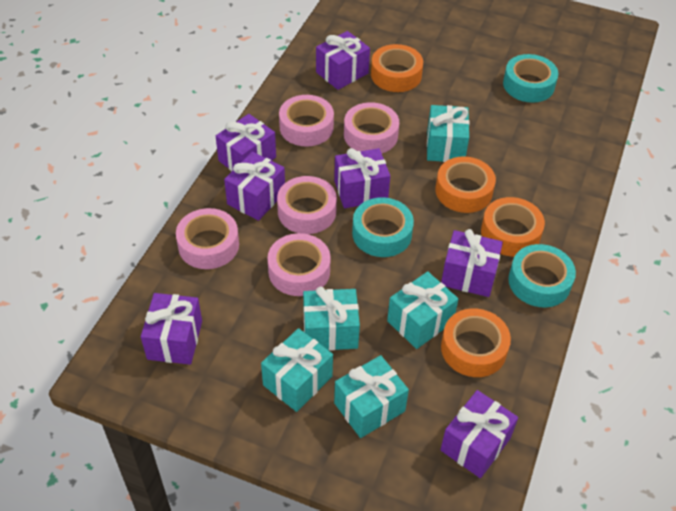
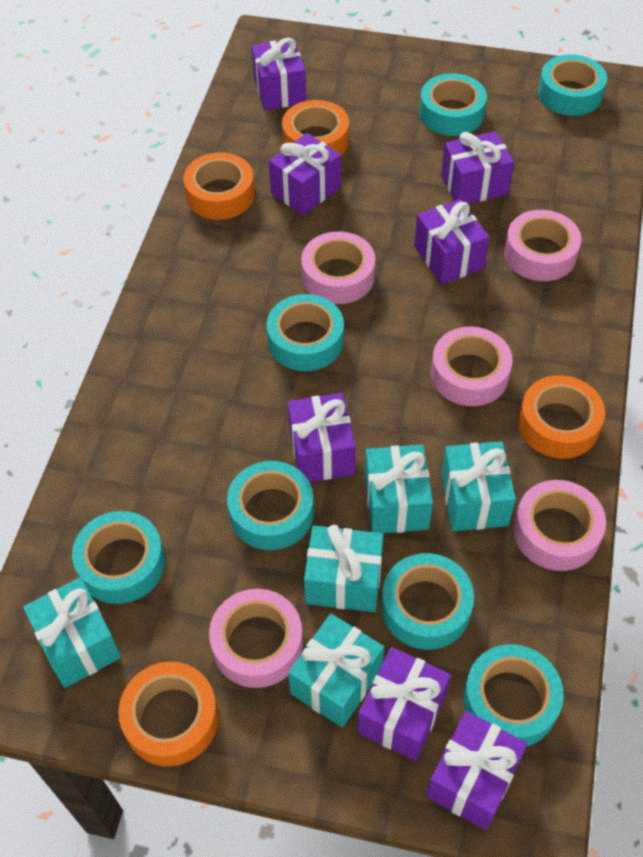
turquoise tape: 3 -> 7

